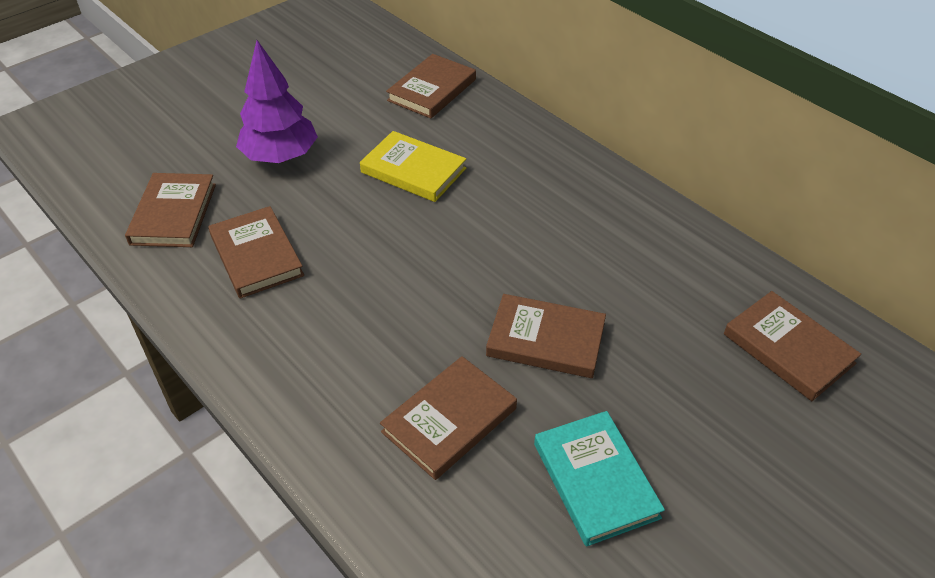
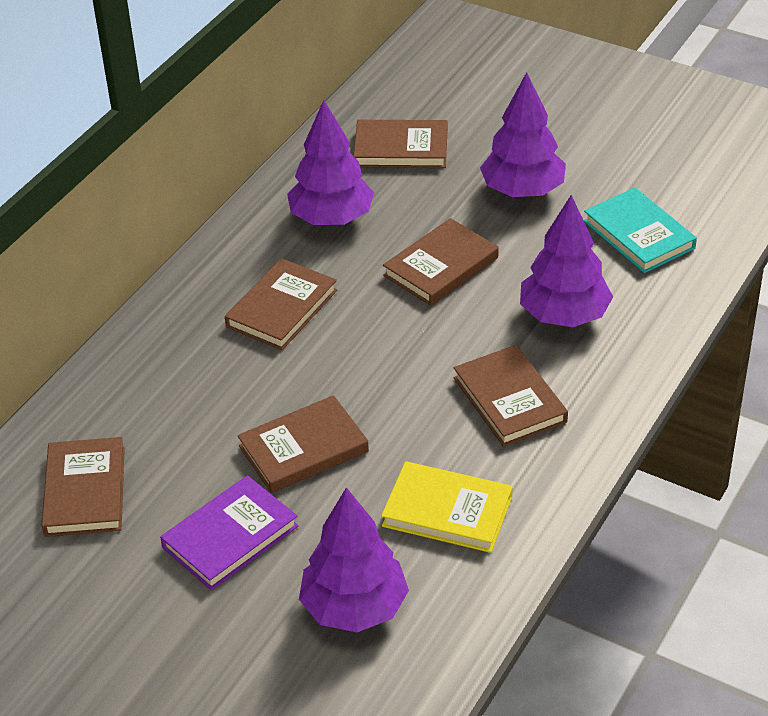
purple book: 0 -> 1
purple tree: 1 -> 4

